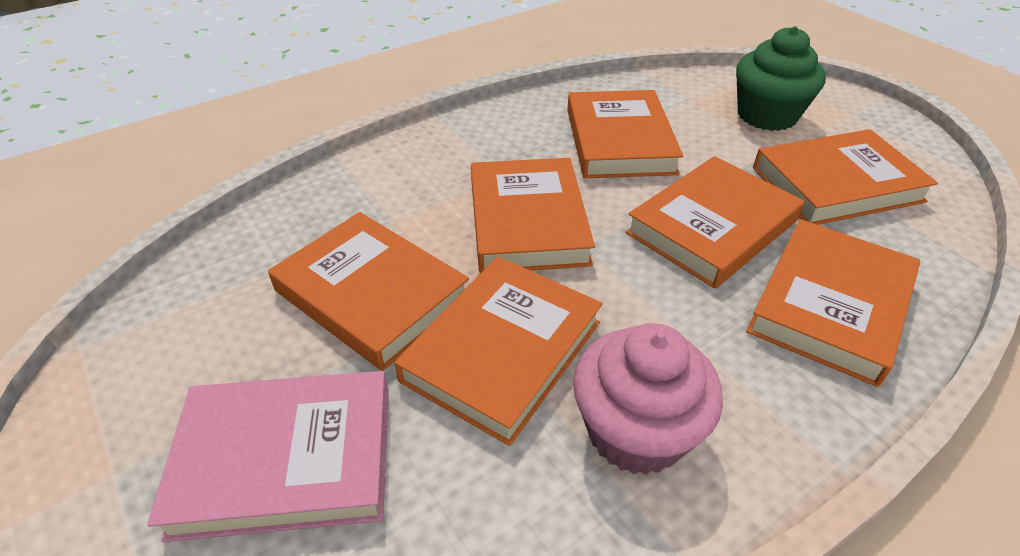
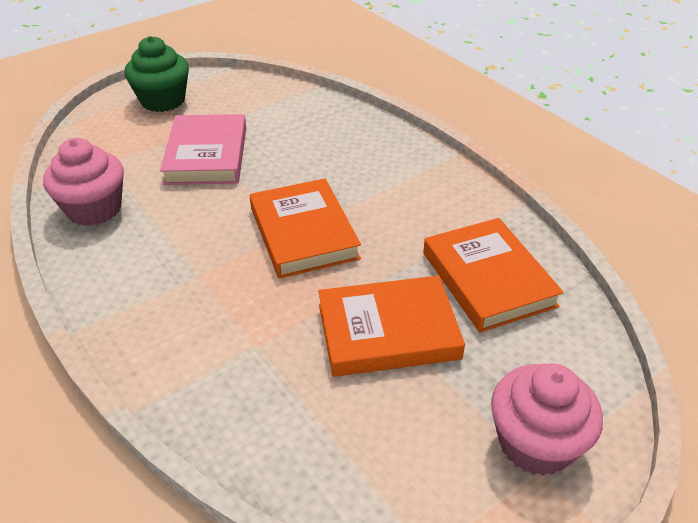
orange book: 7 -> 3
pink cupcake: 1 -> 2

